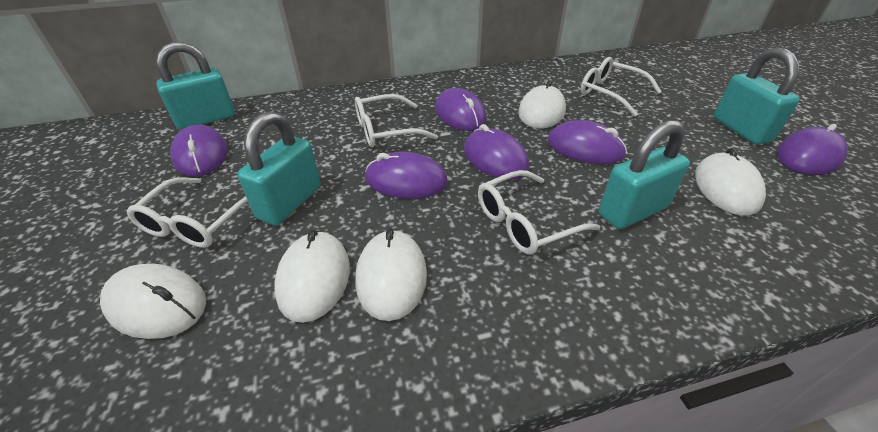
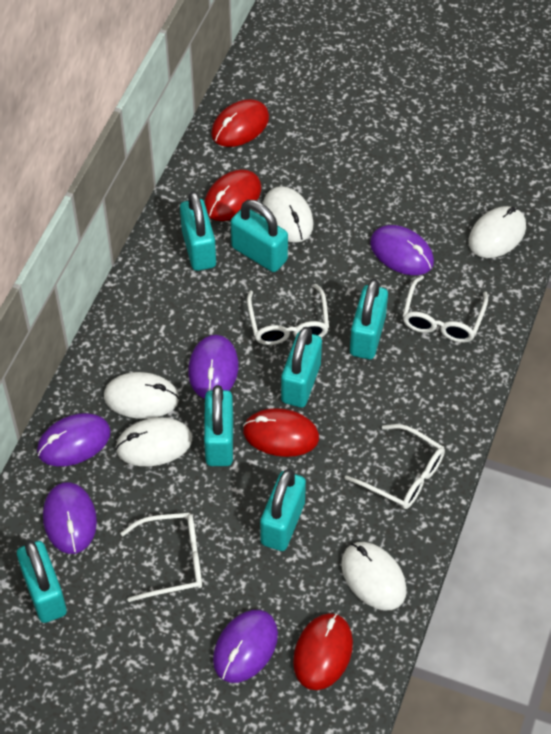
purple mouse: 6 -> 5
red mouse: 0 -> 4
turquoise padlock: 4 -> 7

